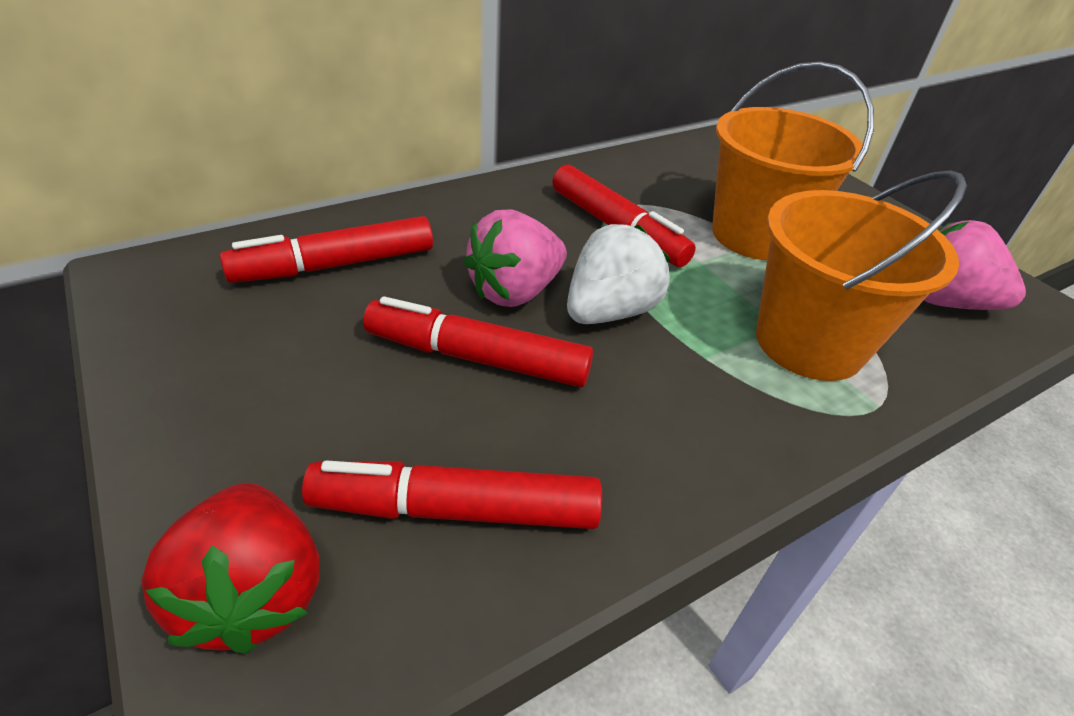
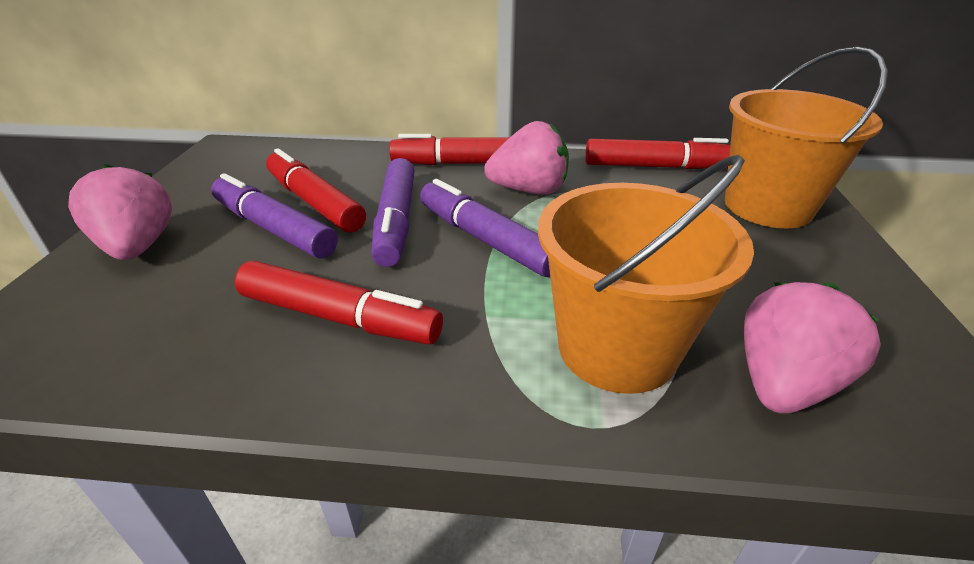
pink strawberry: 2 -> 3
purple marker: 0 -> 3
red strawberry: 1 -> 0
white strawberry: 1 -> 0

